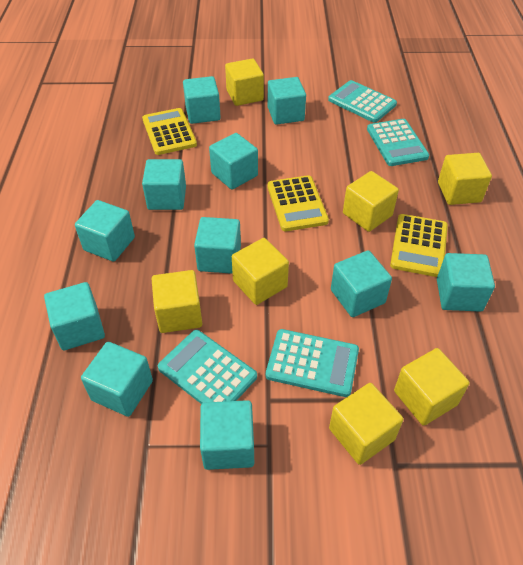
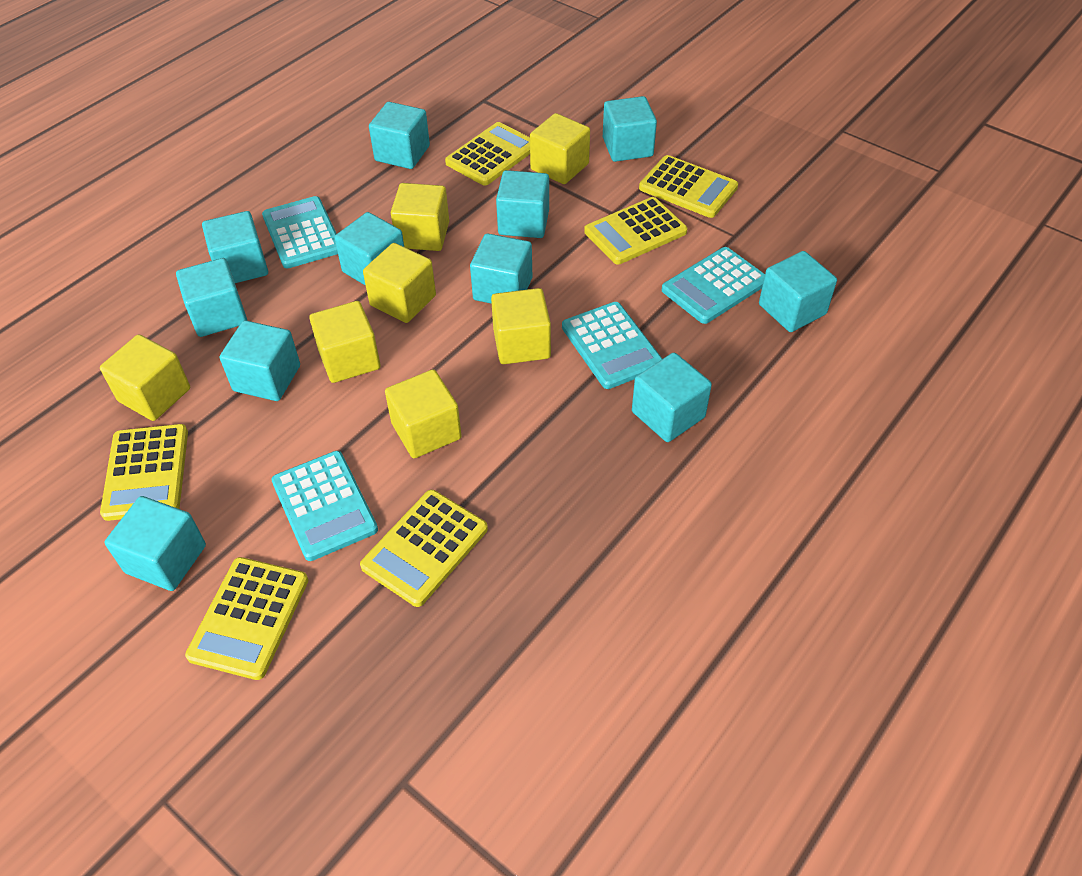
yellow calculator: 3 -> 6

